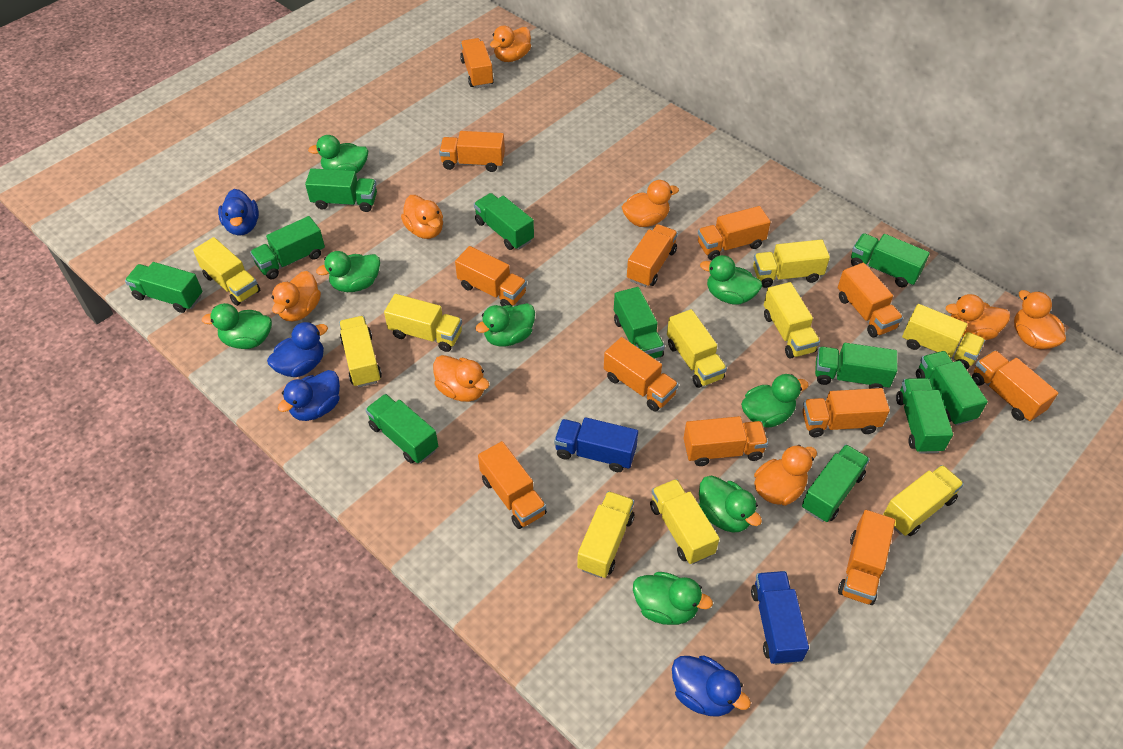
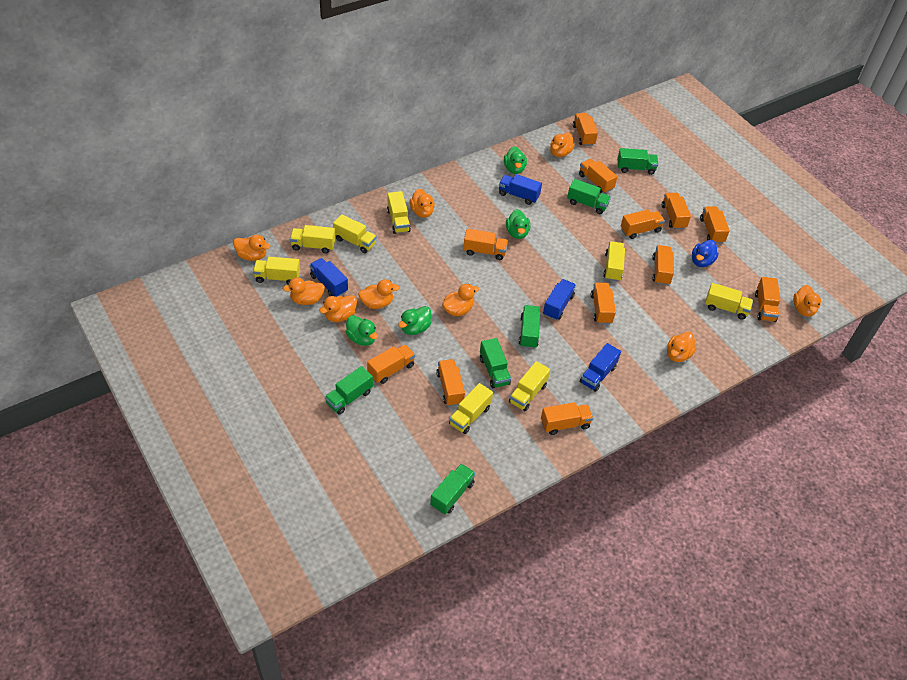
blue duck: 4 -> 1
blue truck: 2 -> 4
green duck: 8 -> 4
green truck: 11 -> 6
orange duck: 8 -> 9
yellow truck: 10 -> 8

